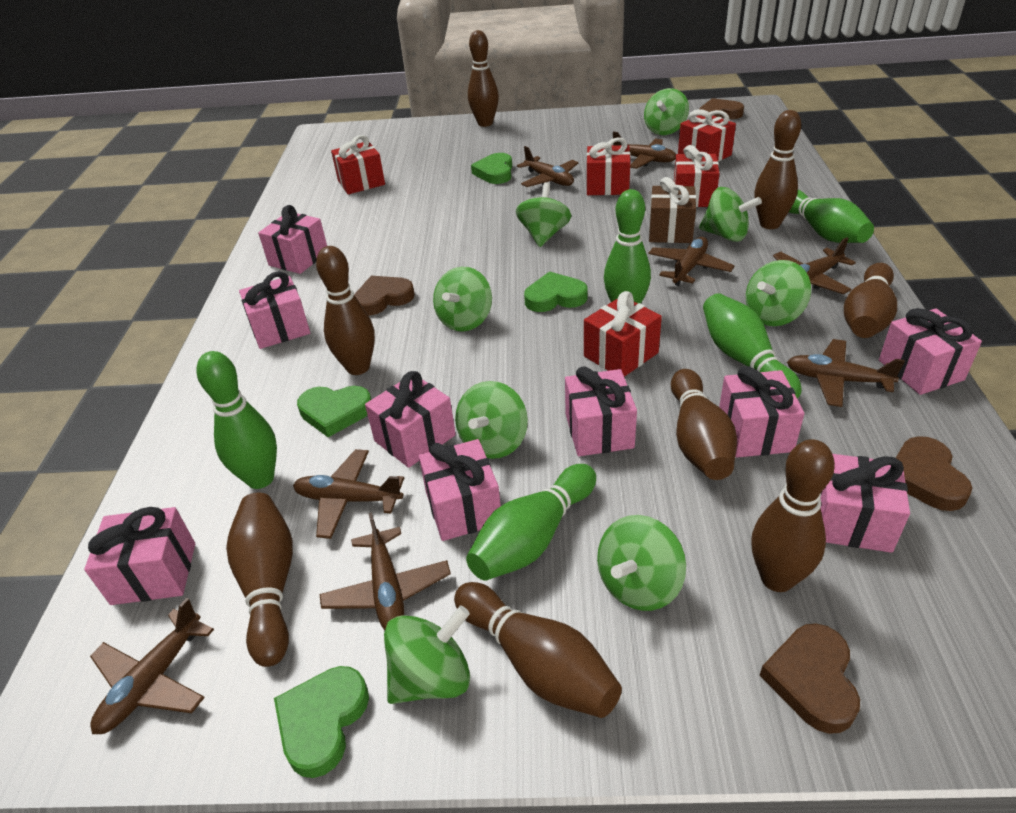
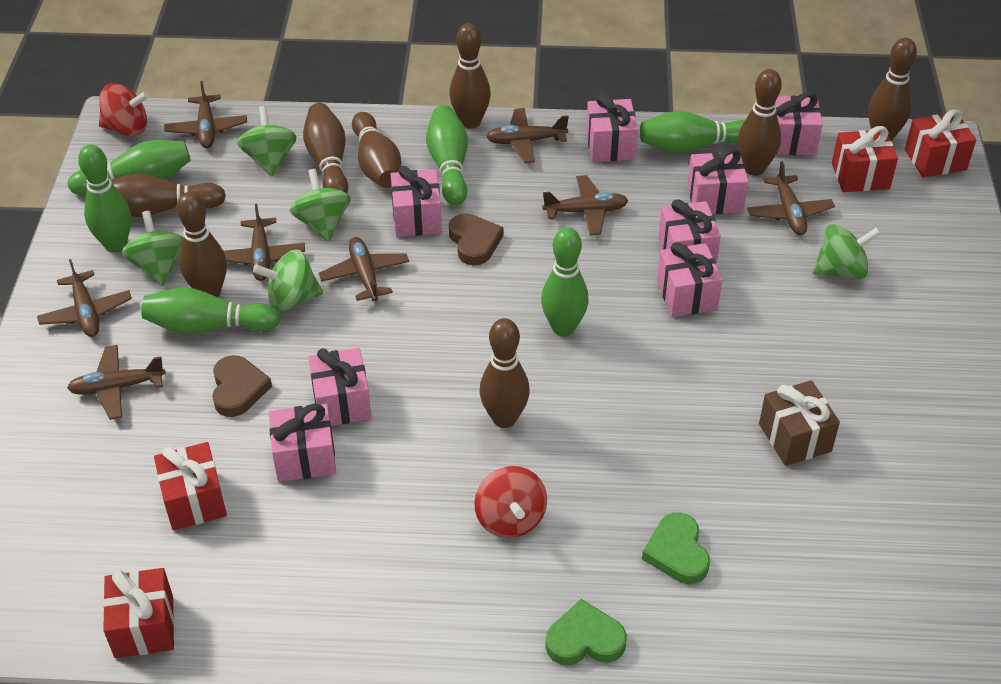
brown heart: 4 -> 2
green bowling pin: 5 -> 6
green heart: 4 -> 2
green spinning top: 8 -> 5
pink gift: 9 -> 8
red gift: 5 -> 4
red spinning top: 0 -> 2

